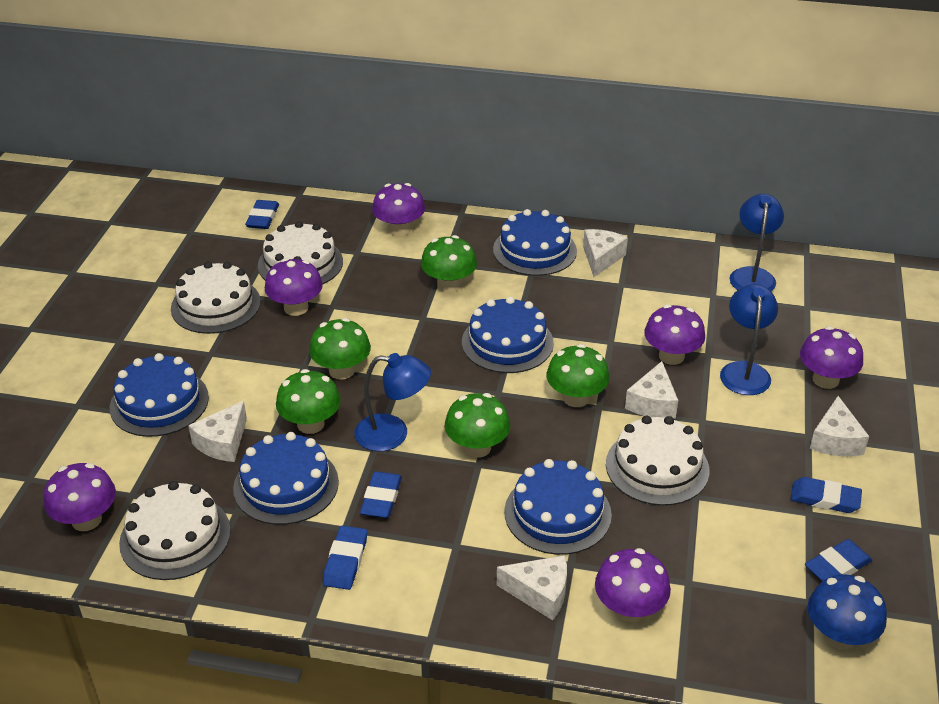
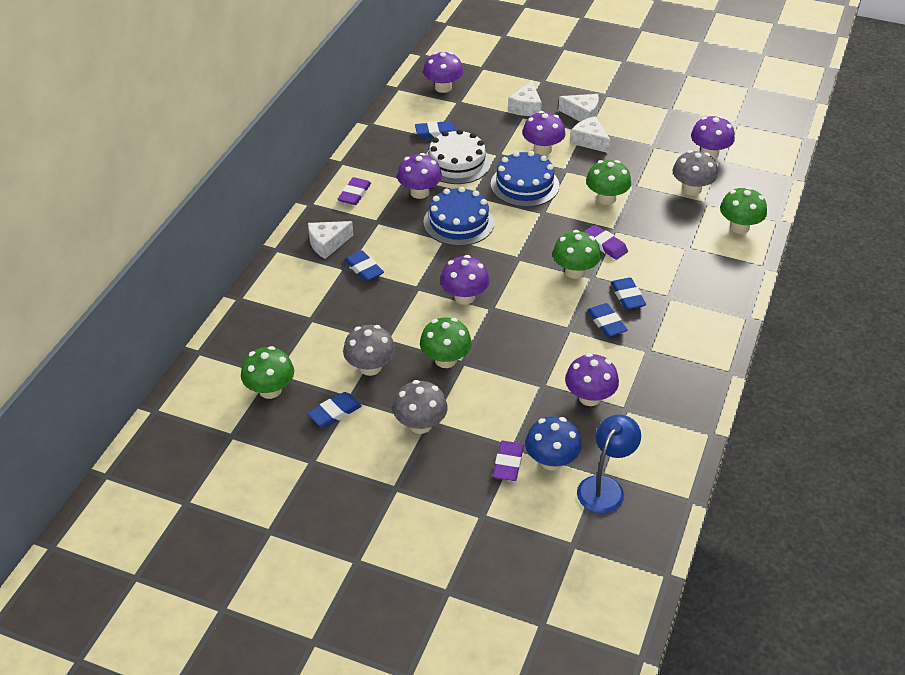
blue cake: 5 -> 2
blue lamp: 3 -> 1
grey mushroom: 0 -> 3
purple eraser: 0 -> 3
white cake: 4 -> 1
white cheese: 5 -> 4

